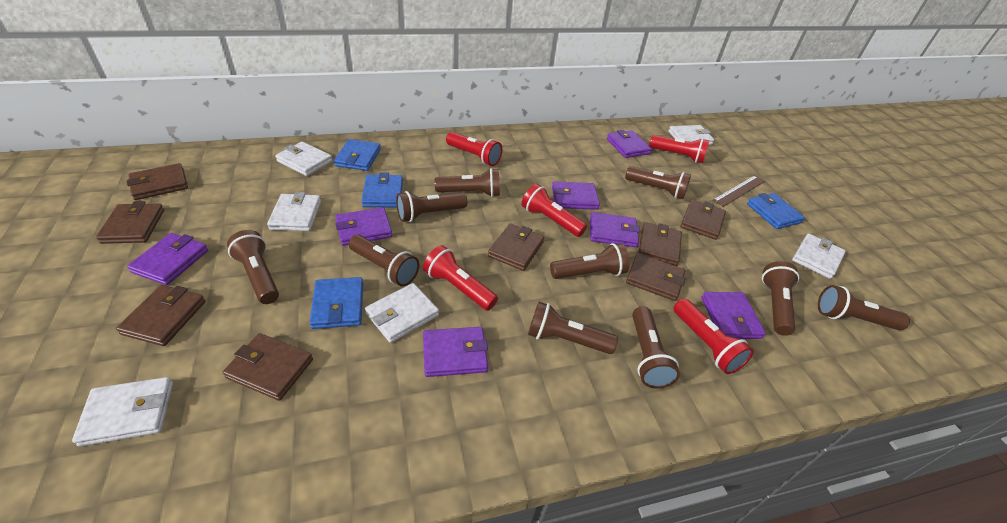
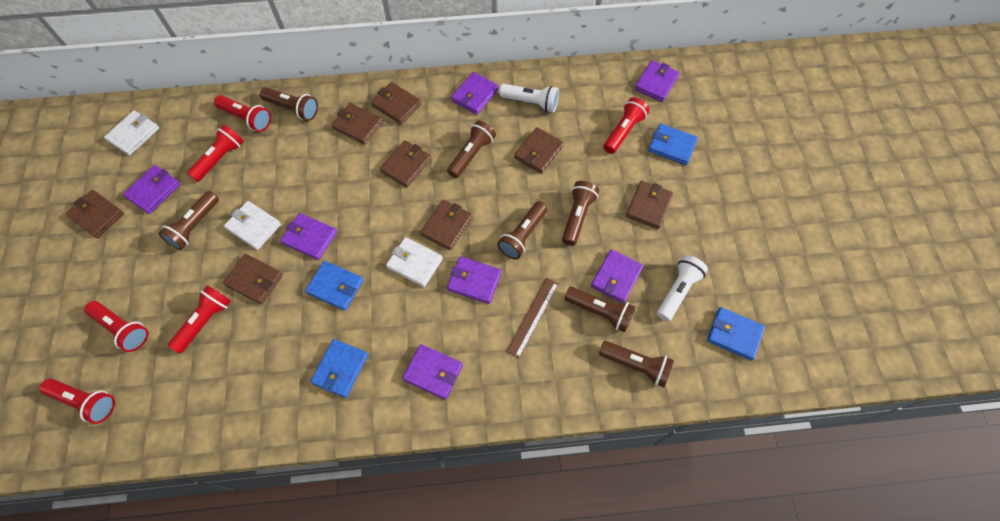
brown flashlight: 10 -> 7
red flashlight: 5 -> 6
white flashlight: 0 -> 2
white wallet: 6 -> 3

